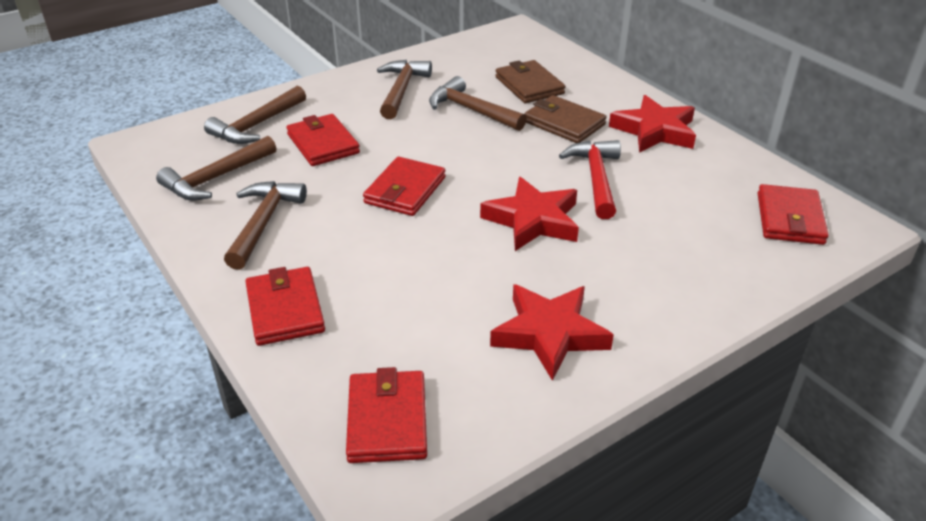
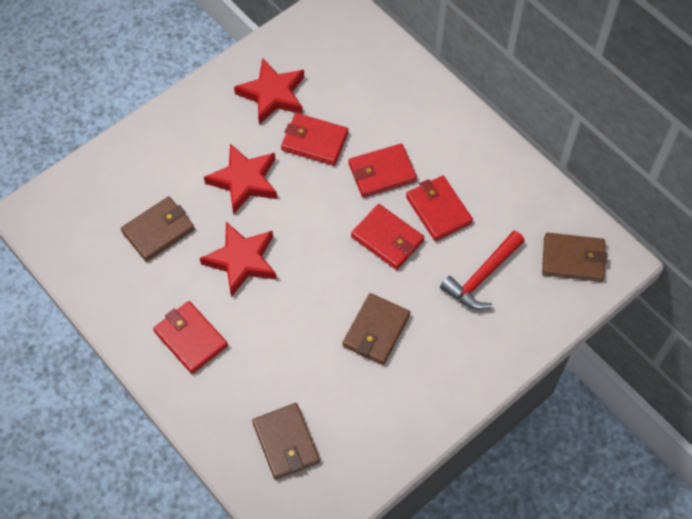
brown hammer: 5 -> 0
brown wallet: 2 -> 4

